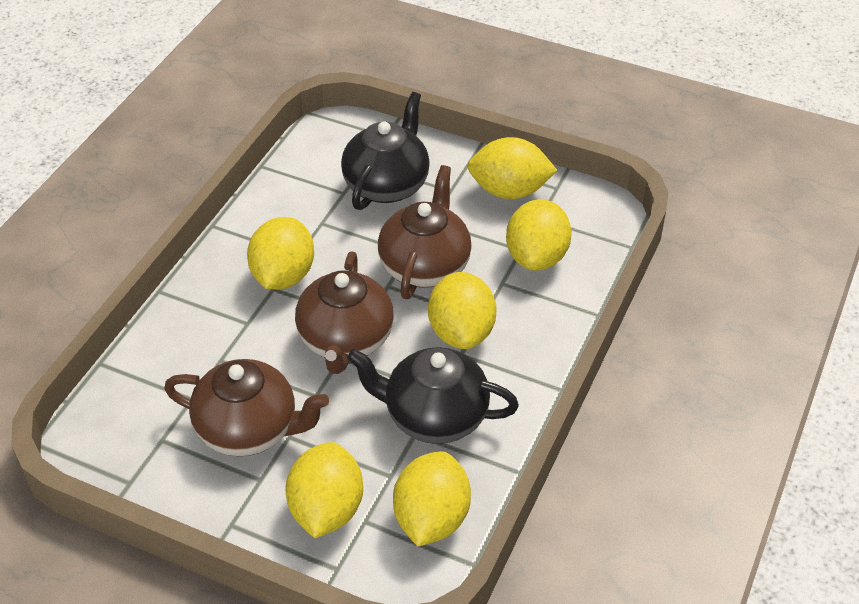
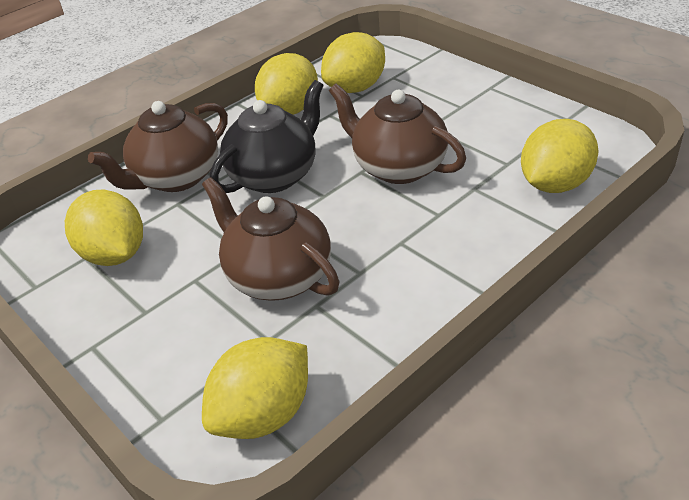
black teapot: 2 -> 1
yellow lemon: 6 -> 5

